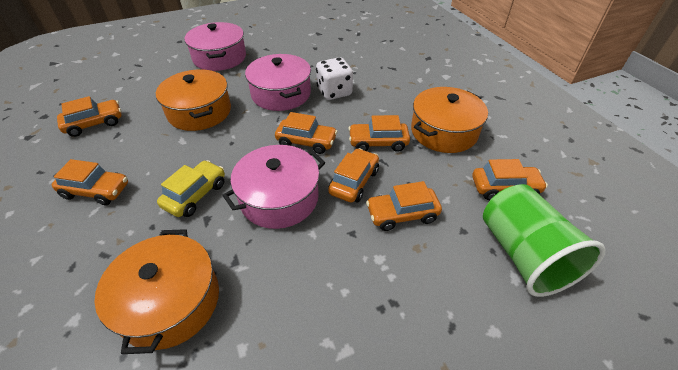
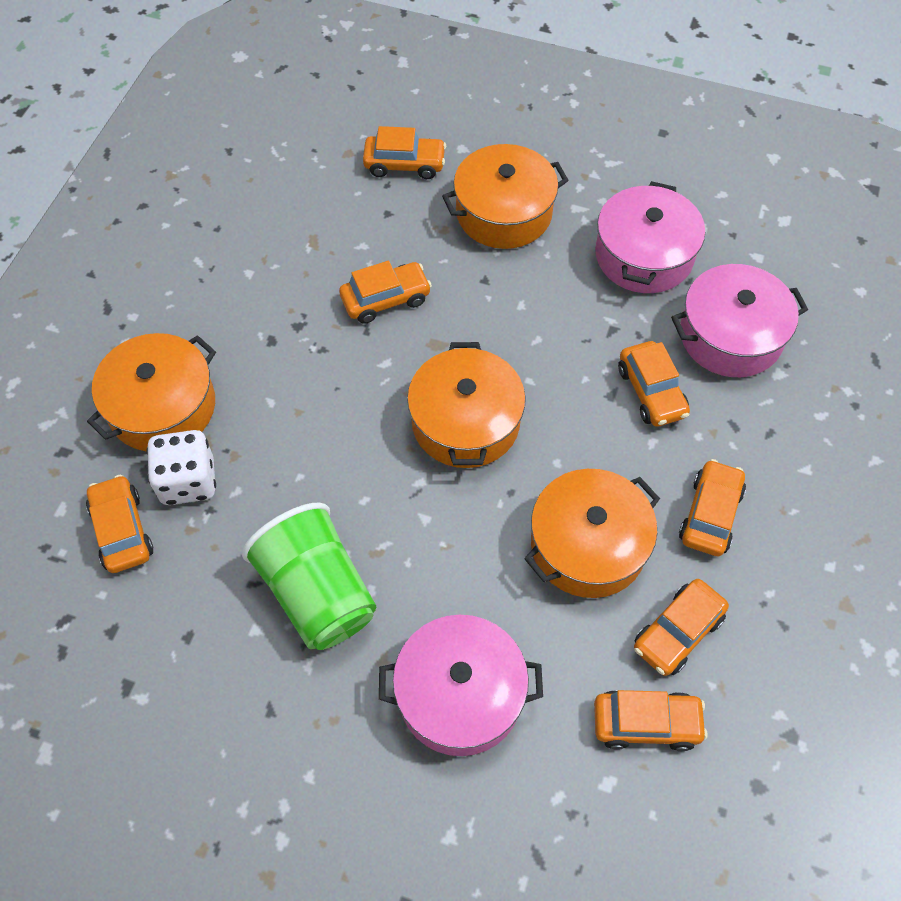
orange pot: 3 -> 4
yellow car: 1 -> 0

